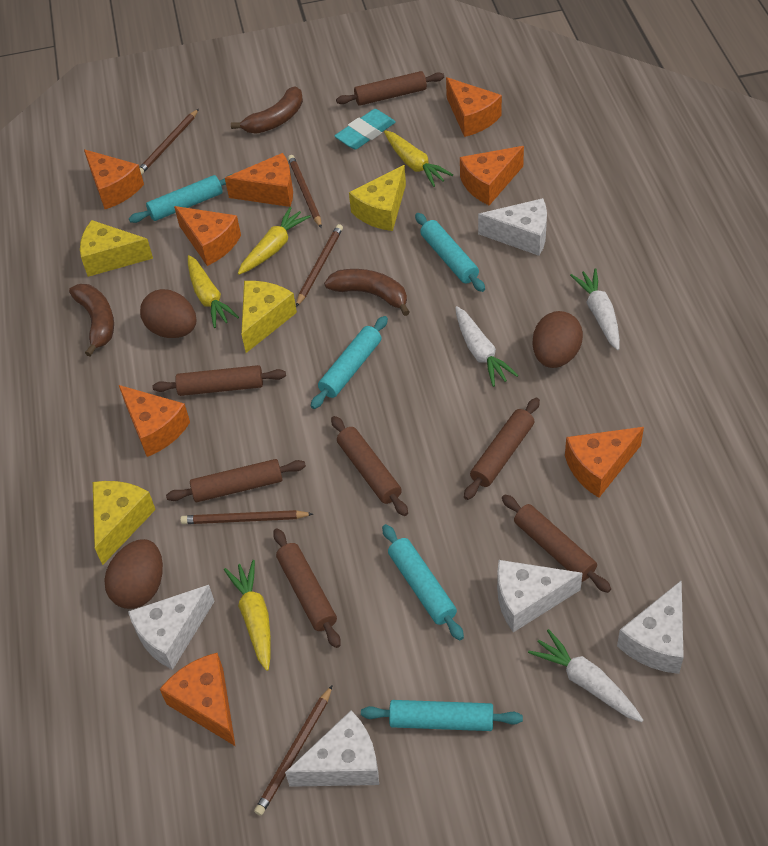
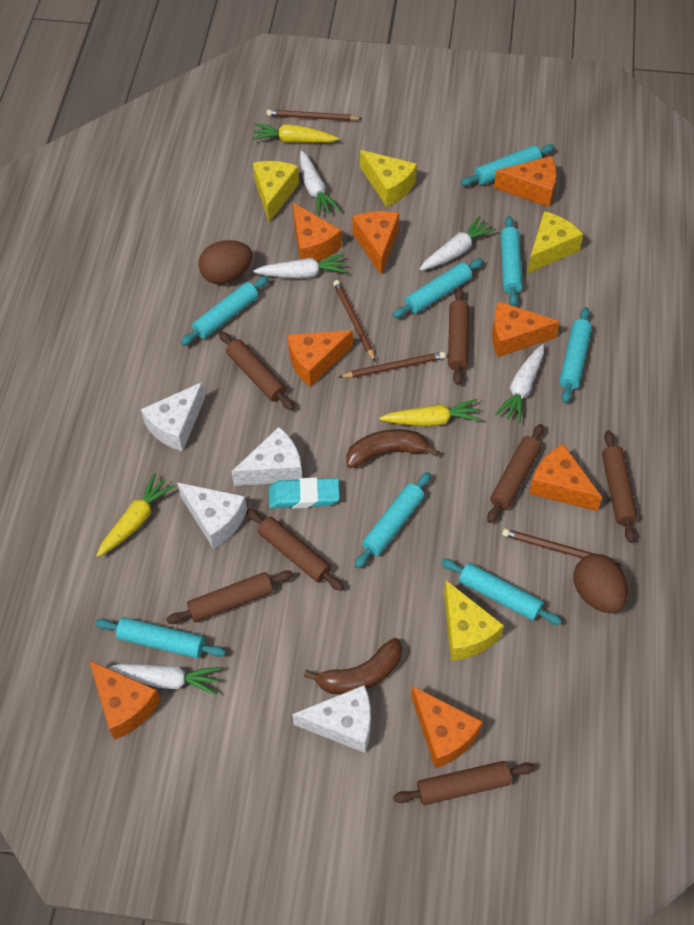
brown banana: 3 -> 2
brown egg: 3 -> 2
brown pencil: 5 -> 4
turquoise rolling pin: 5 -> 8
white carrot: 3 -> 5
white cheese: 5 -> 4
yellow carrot: 4 -> 3

